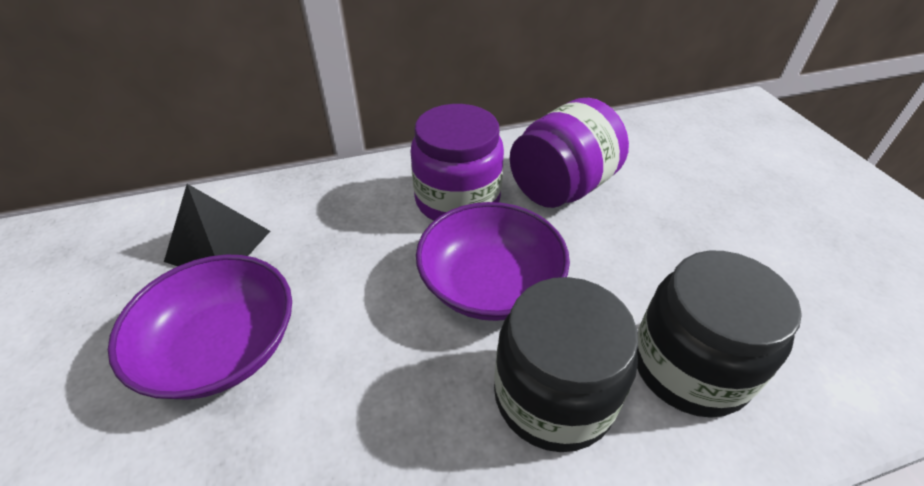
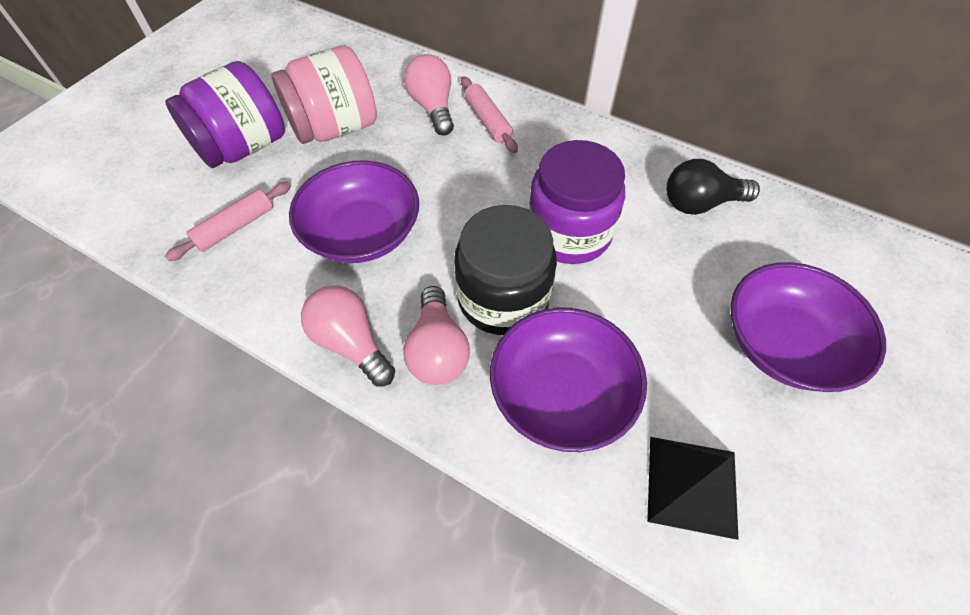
black jar: 2 -> 1
black light bulb: 0 -> 1
pink jar: 0 -> 1
pink light bulb: 0 -> 3
pink rolling pin: 0 -> 2
purple bowl: 2 -> 3

